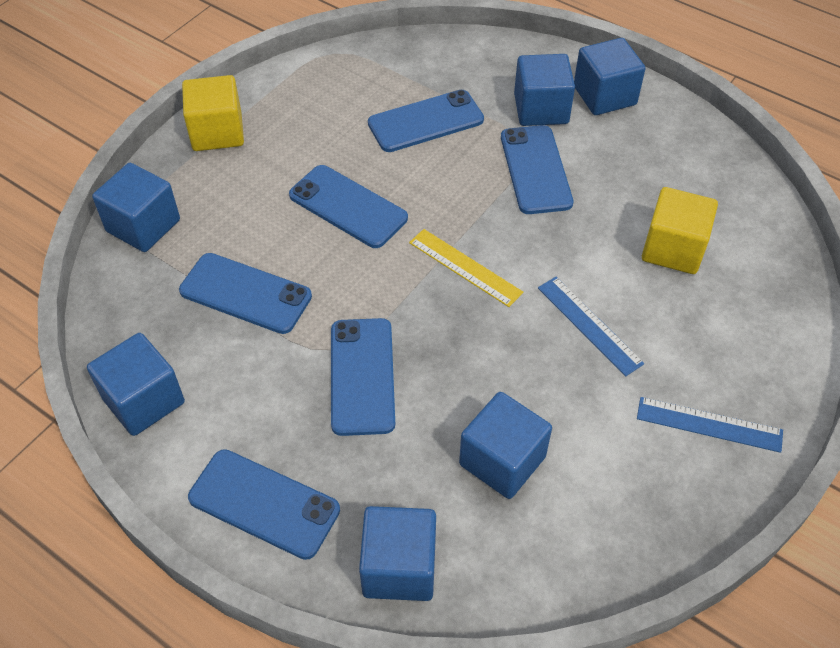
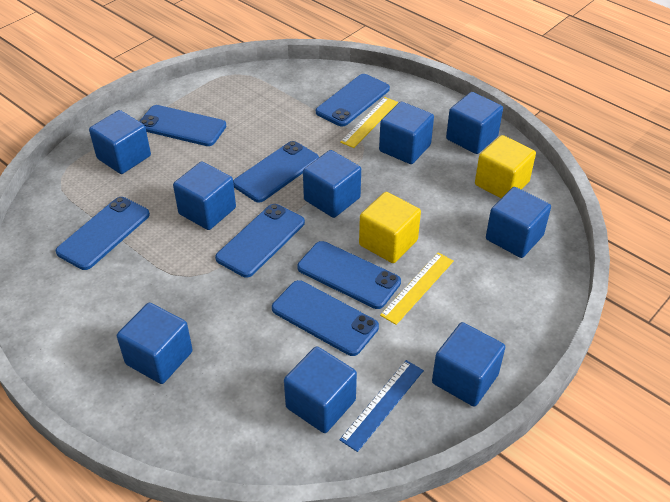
blue cube: 6 -> 9
blue phone: 6 -> 7
blue ruler: 2 -> 1
yellow ruler: 1 -> 2

